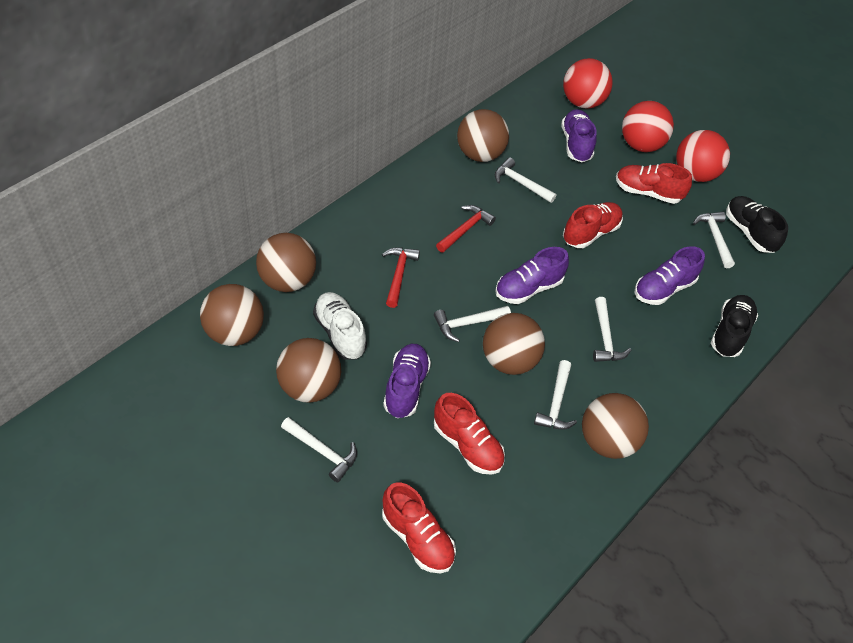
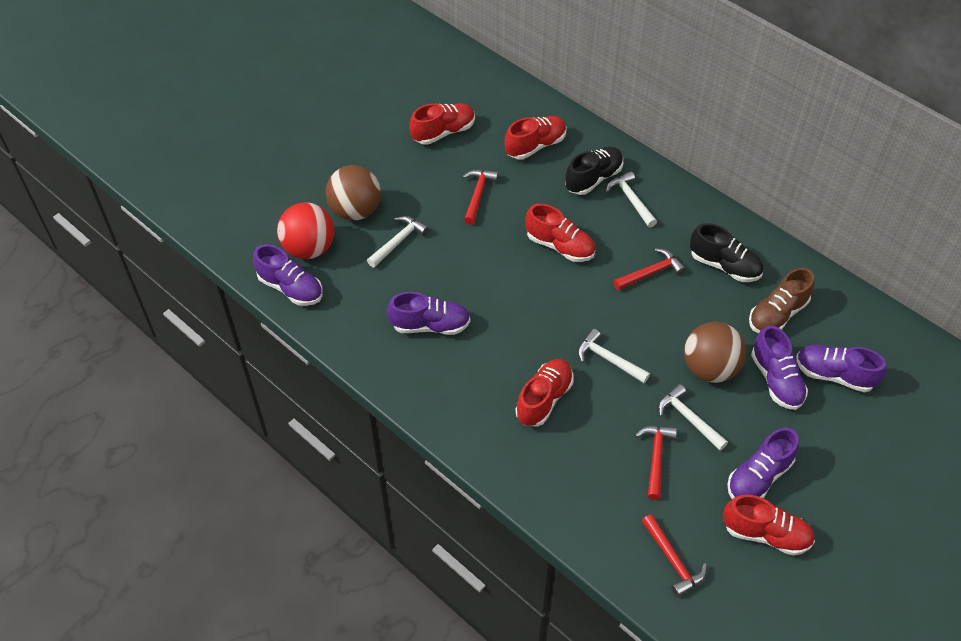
brown ball: 6 -> 2
brown shoe: 0 -> 1
purple shoe: 4 -> 5
red ball: 3 -> 1
red hammer: 2 -> 4
red shoe: 4 -> 5
white hammer: 6 -> 4
white shoe: 1 -> 0

